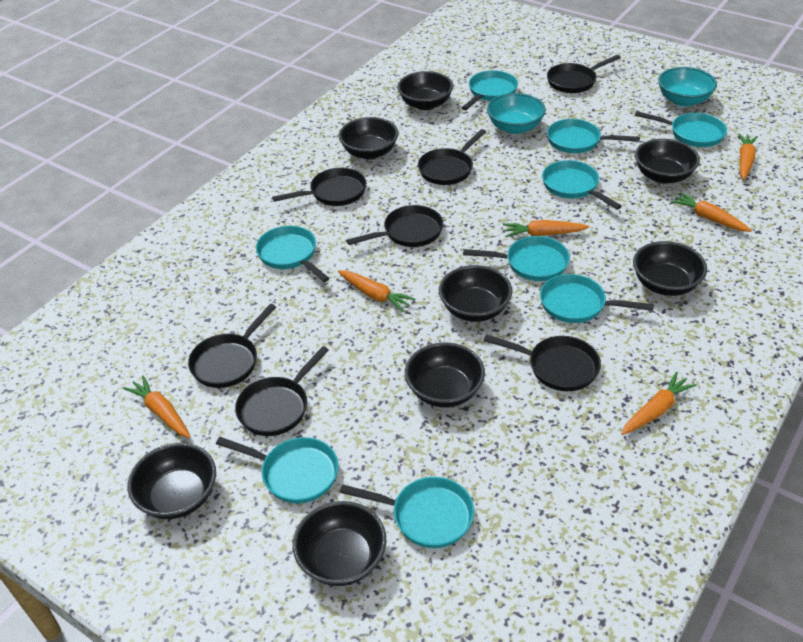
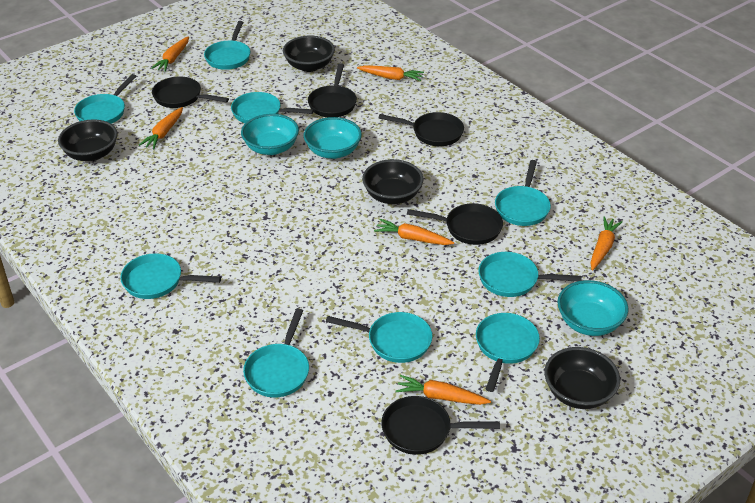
black bowl: 8 -> 4
black pan: 7 -> 5
turquoise bowl: 2 -> 3

